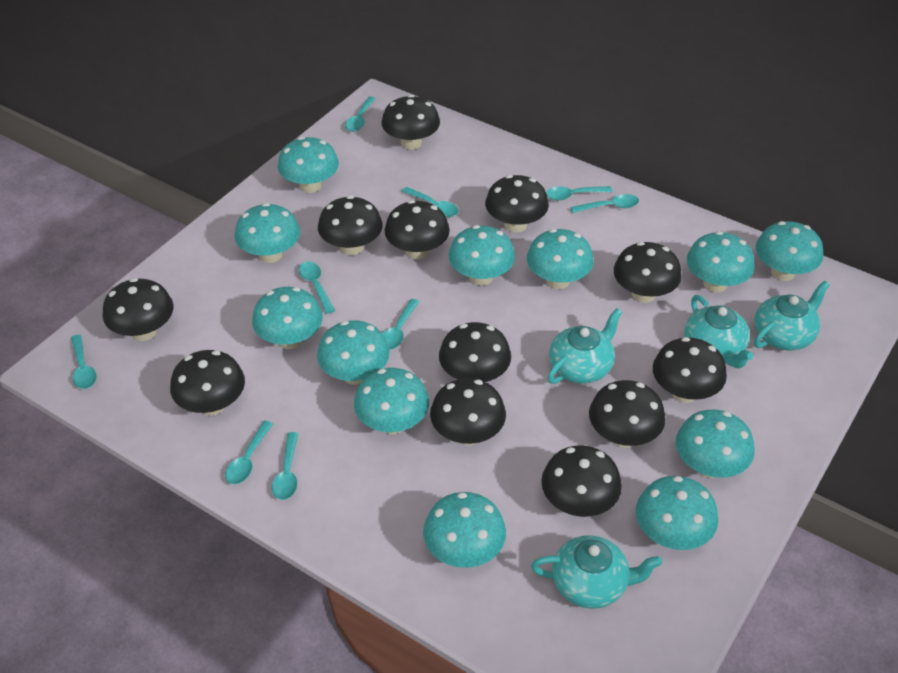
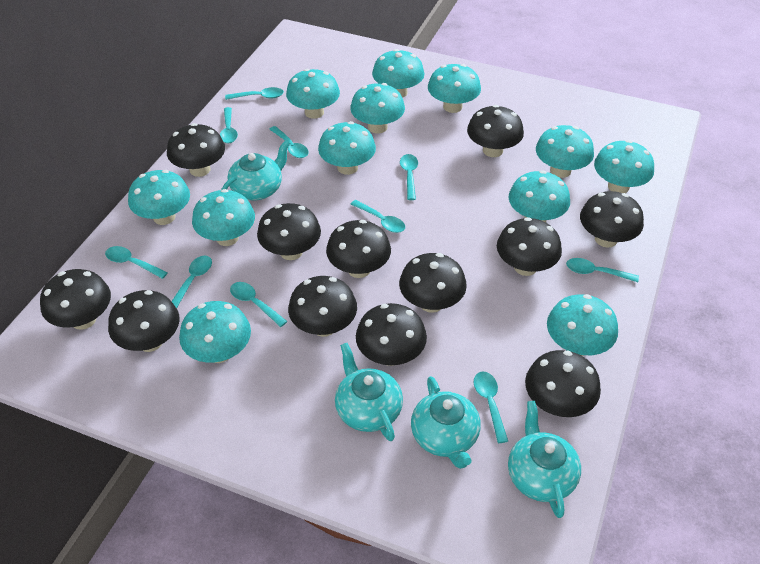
turquoise spoon: 9 -> 10

